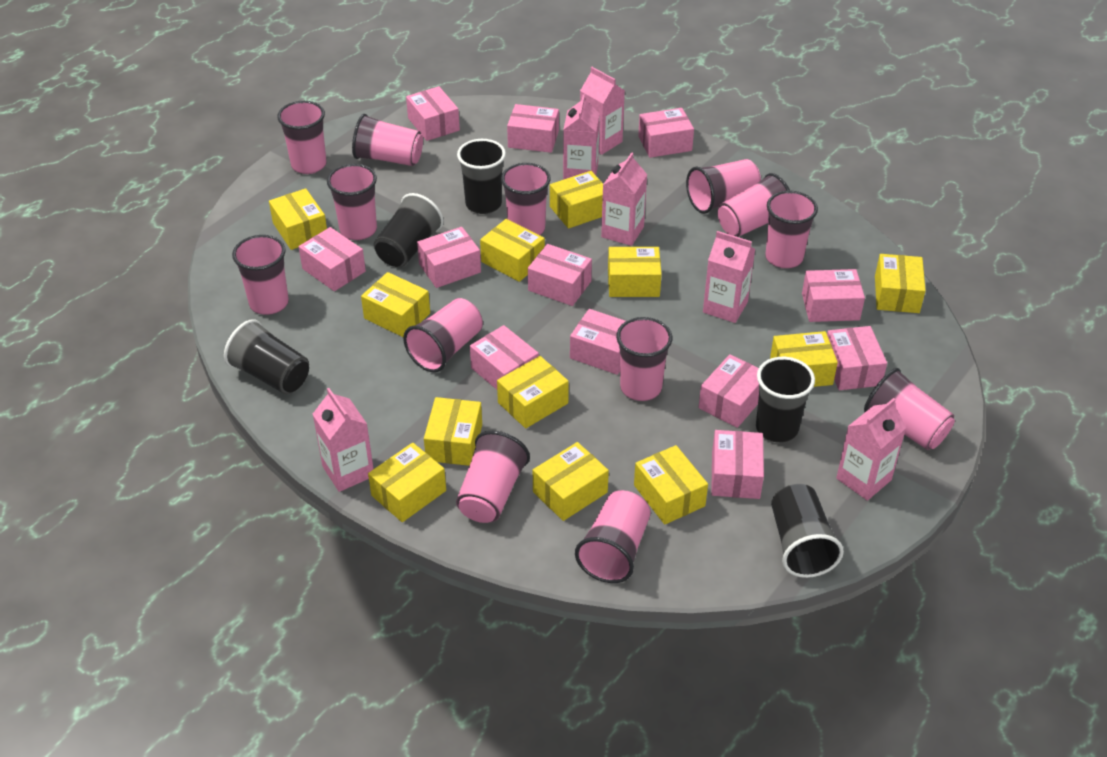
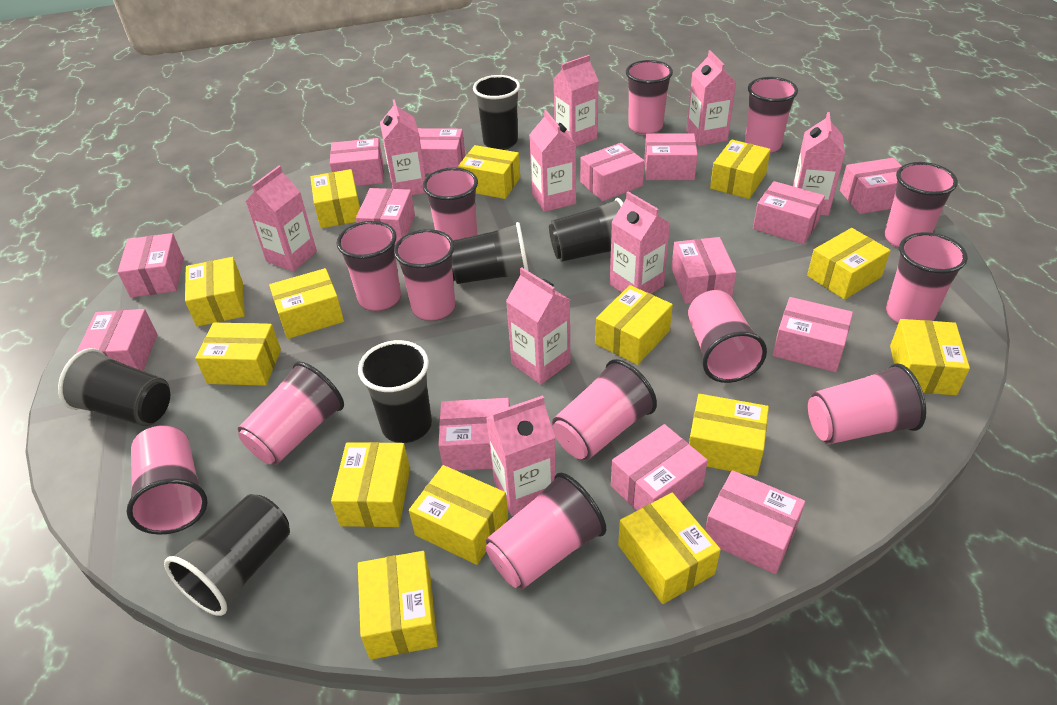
black cup: 5 -> 6
pink box: 12 -> 14
pink carton: 6 -> 9
yellow box: 12 -> 14

